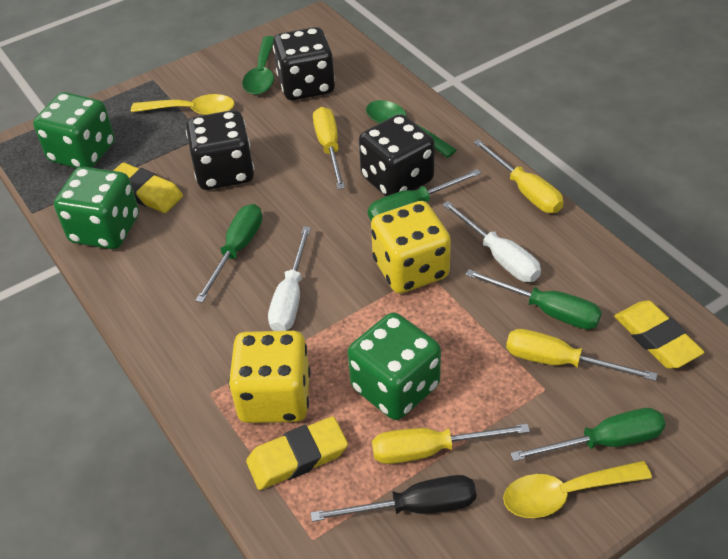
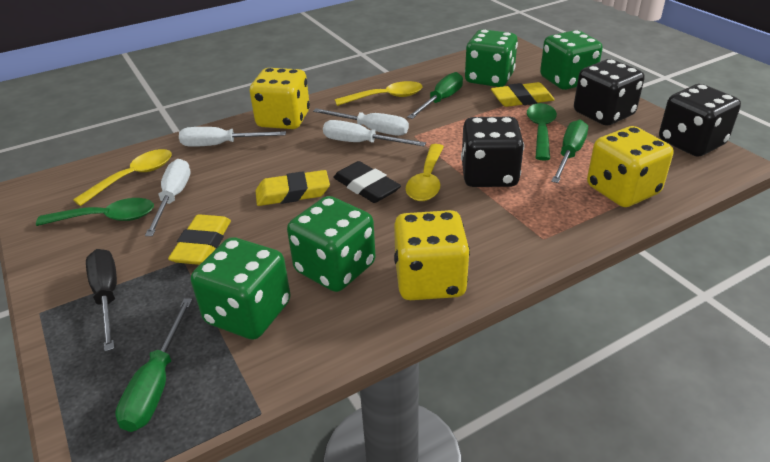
black eraser: 0 -> 1
green dice: 3 -> 4
green screwdriver: 4 -> 3
white screwdriver: 2 -> 4
yellow dice: 2 -> 3
yellow screwdriver: 4 -> 0
yellow spoon: 2 -> 3

